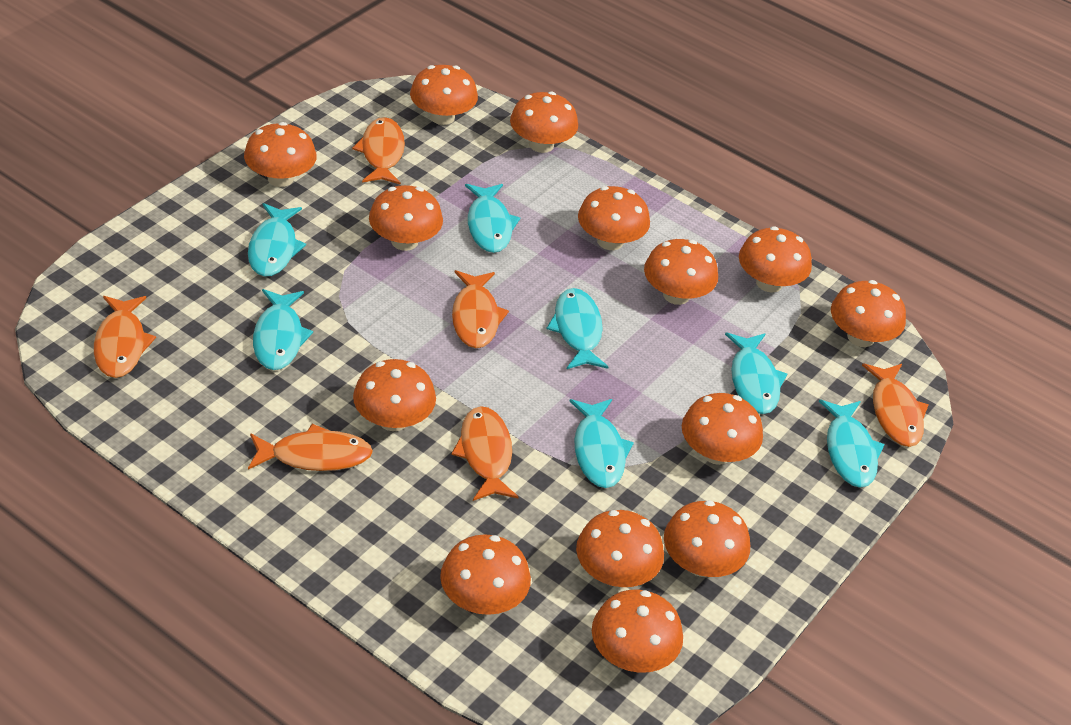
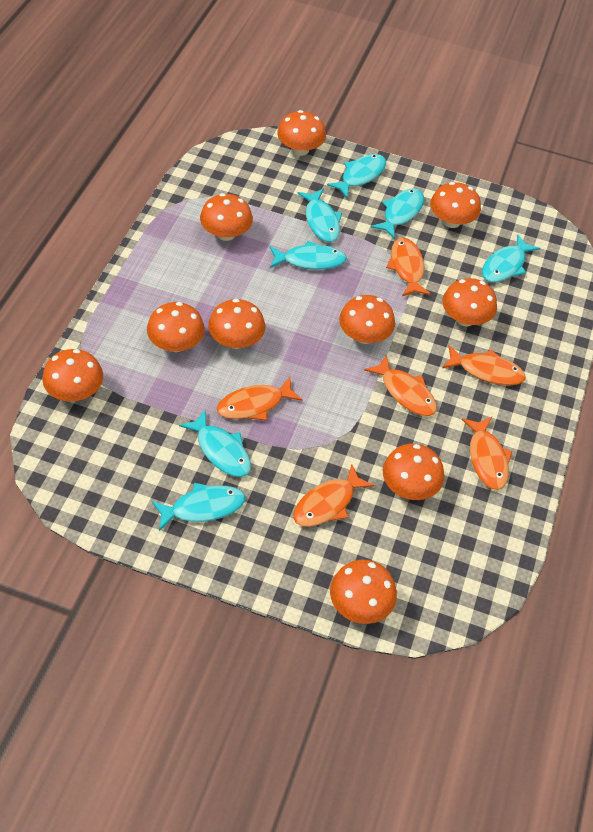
orange mushroom: 14 -> 10

